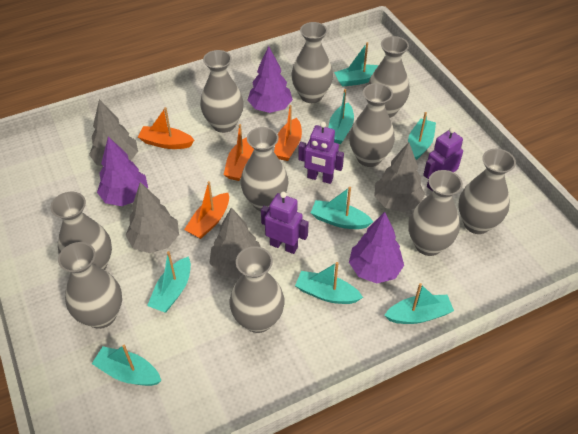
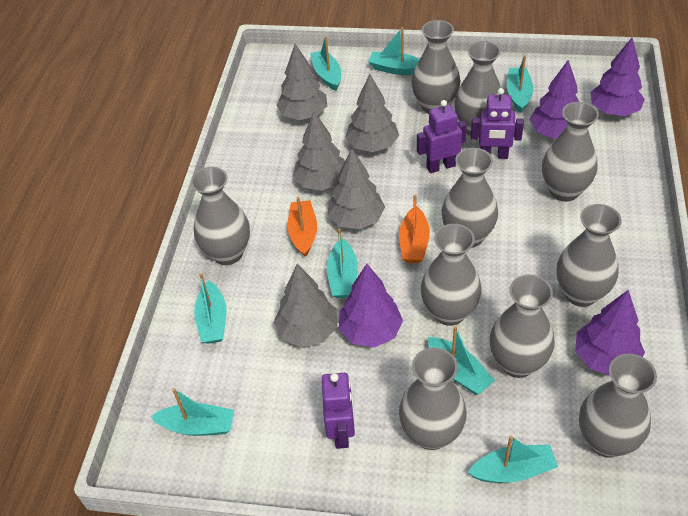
grey tree: 4 -> 5
orange boat: 4 -> 2
purple tree: 3 -> 4

